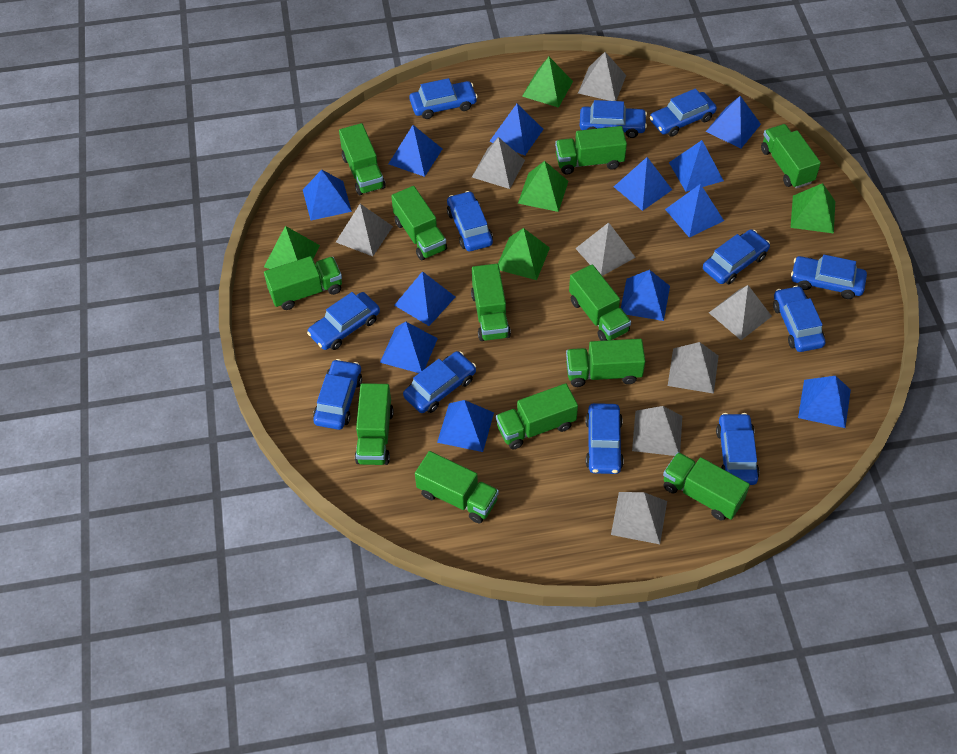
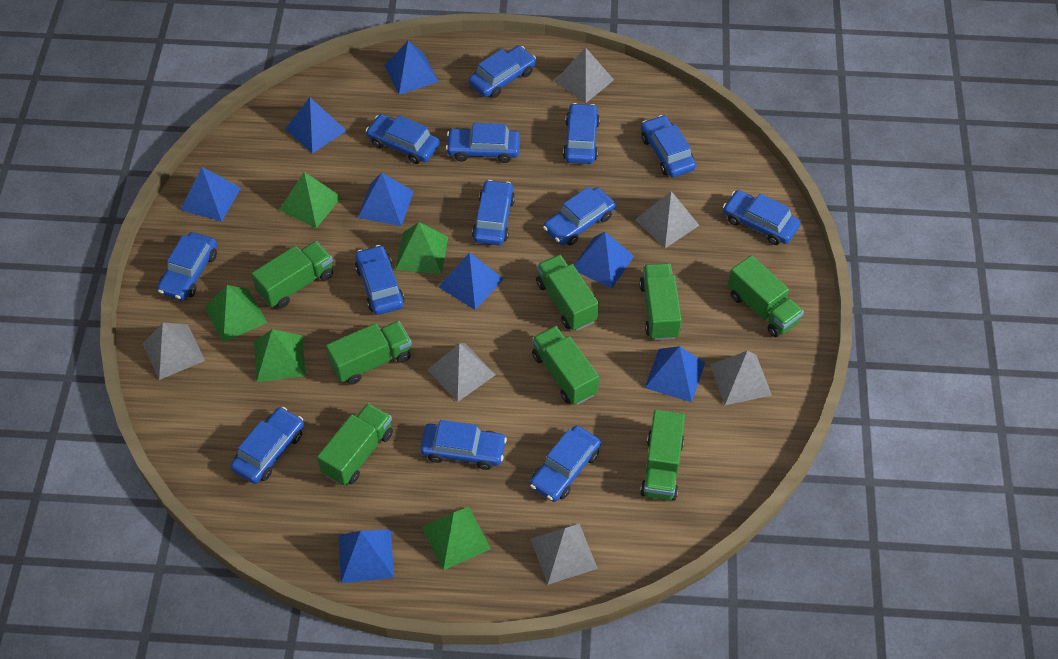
blue car: 12 -> 13
blue pyramid: 12 -> 8
green truck: 12 -> 8
grey pyramid: 8 -> 6

